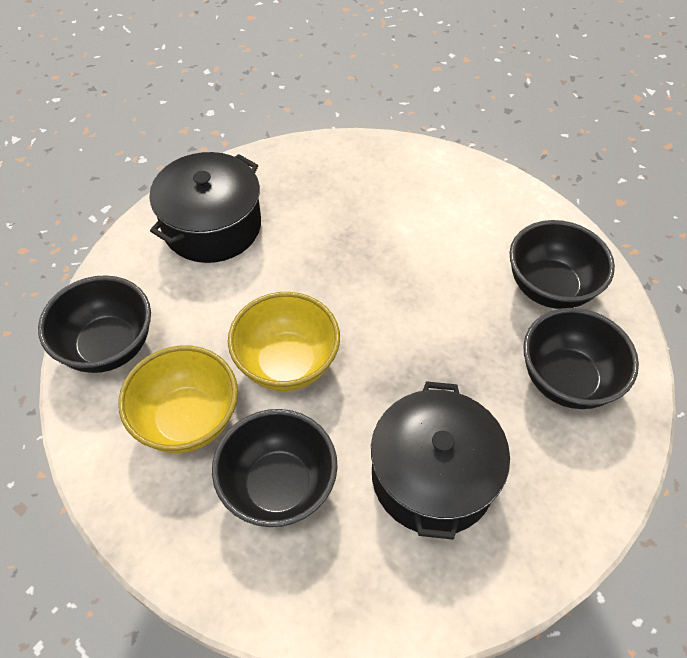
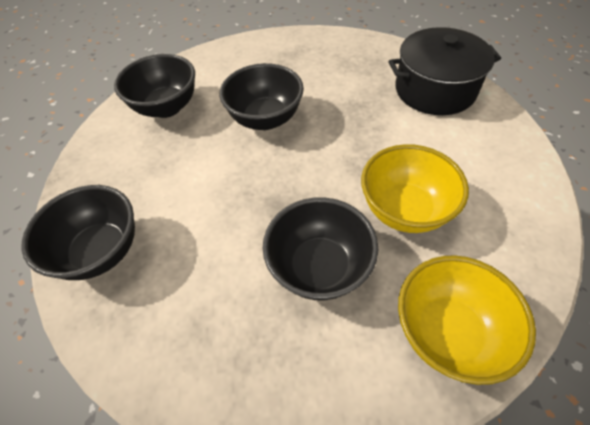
black pot: 2 -> 1

